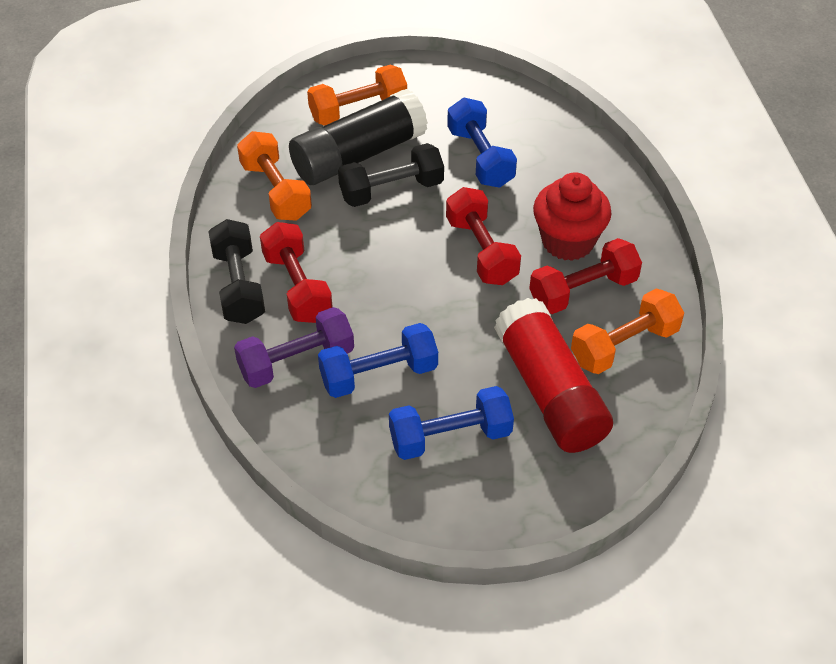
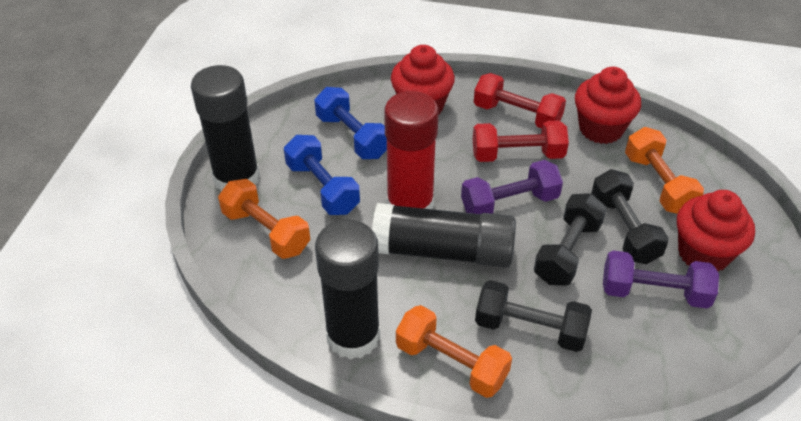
black dumbbell: 2 -> 3
black glue stick: 1 -> 3
blue dumbbell: 3 -> 2
purple dumbbell: 1 -> 2
red cupcake: 1 -> 3
red dumbbell: 3 -> 2

